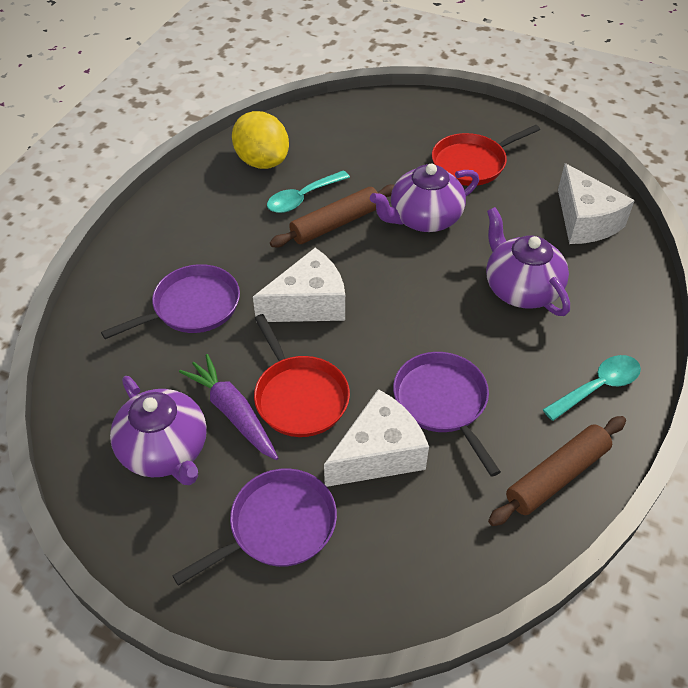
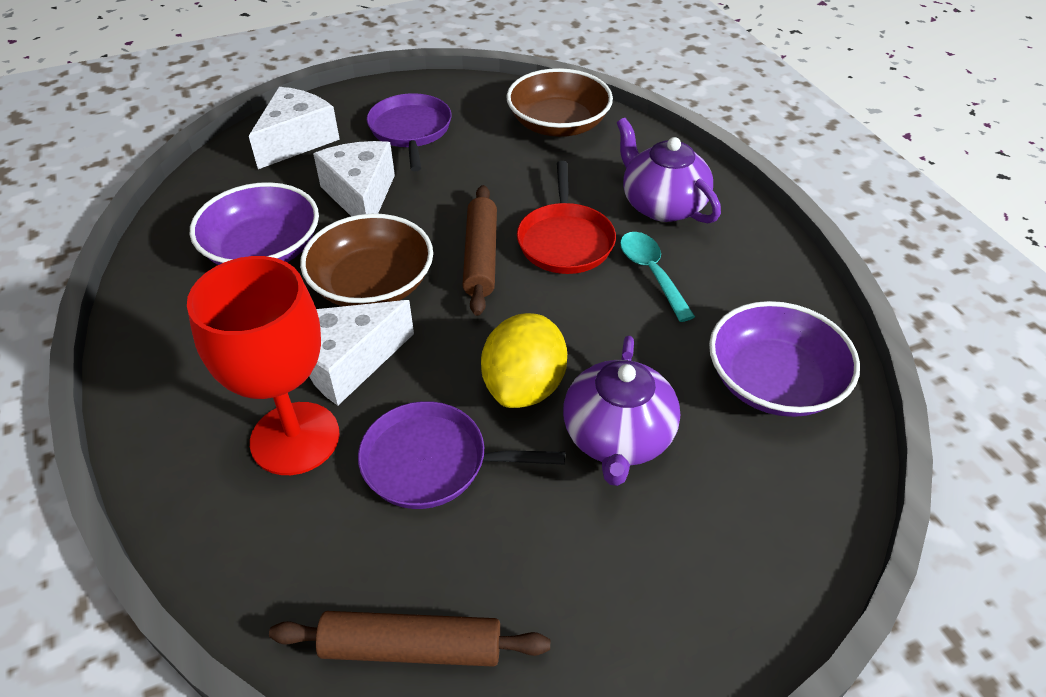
brown bowl: 0 -> 2
purple bowl: 0 -> 2
purple carrot: 1 -> 0
purple pan: 3 -> 2
purple teapot: 3 -> 2
red goblet: 0 -> 1
red pan: 2 -> 1
turquoise spoon: 2 -> 1

